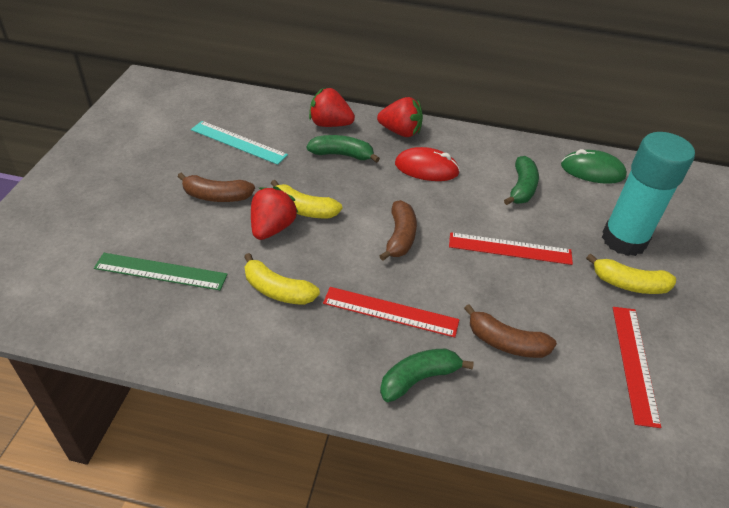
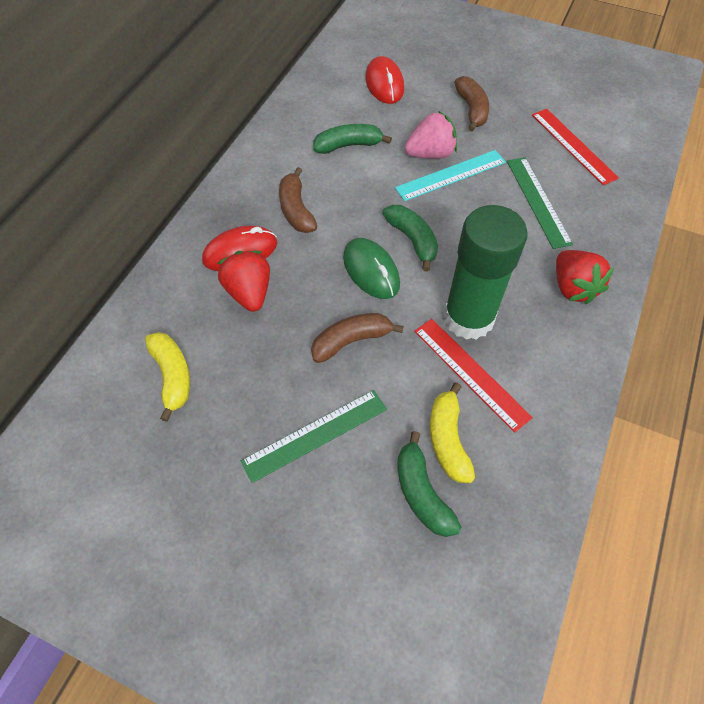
green glue stick: 0 -> 1
green ruler: 1 -> 2
pink strawberry: 0 -> 1
red mouse: 1 -> 2
red ruler: 3 -> 2
red strawberry: 3 -> 2
turquoise glue stick: 1 -> 0
yellow banana: 3 -> 2

